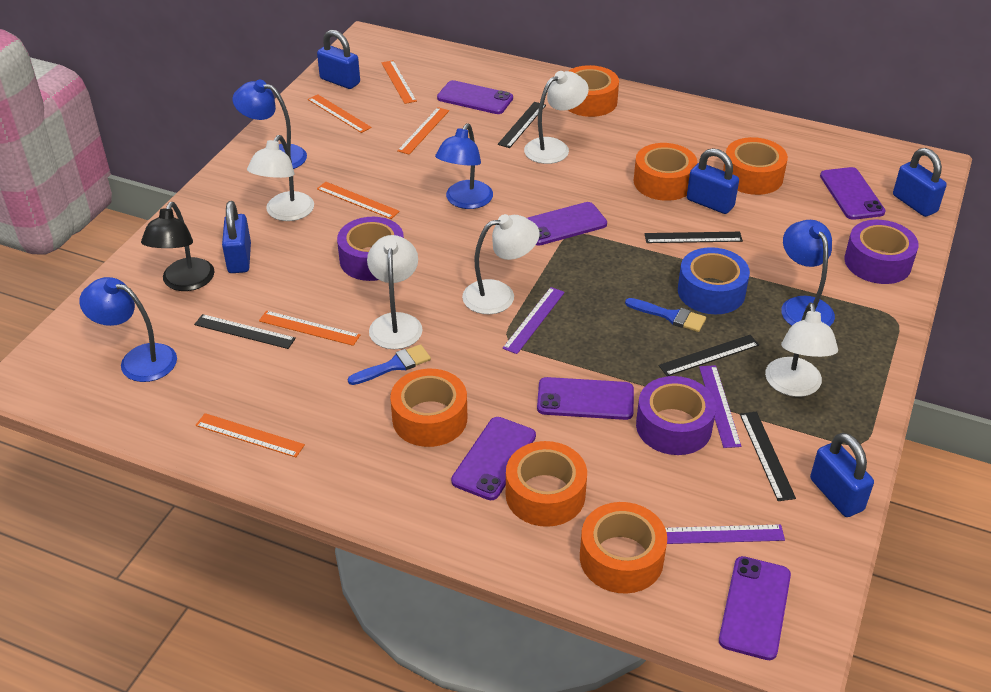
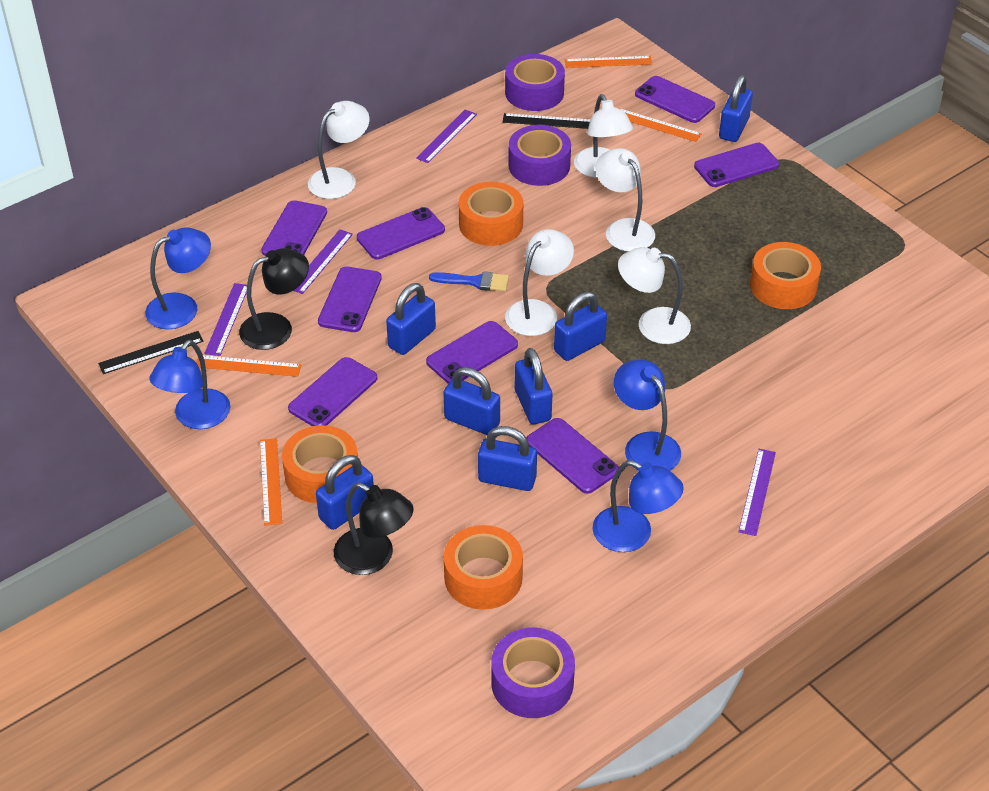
black lamp: 1 -> 2
black ruler: 5 -> 2
blue brush: 2 -> 1
blue padlock: 5 -> 7
blue tape: 1 -> 0
orange ruler: 6 -> 4
orange tape: 6 -> 4
purple phone: 6 -> 8
purple ruler: 3 -> 4

